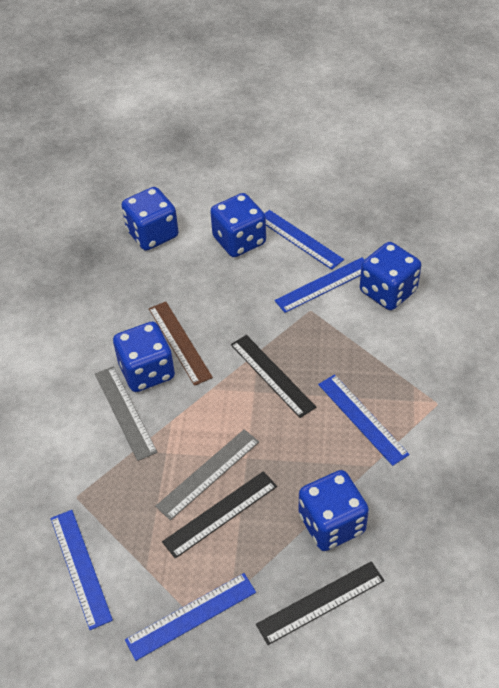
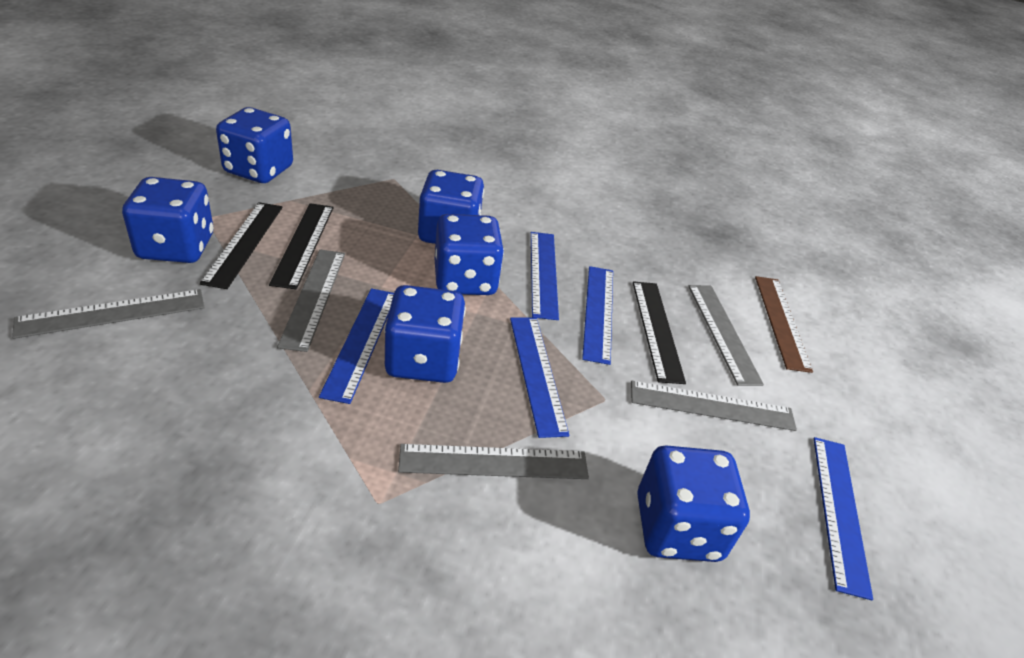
blue dice: 5 -> 6
grey ruler: 2 -> 5

